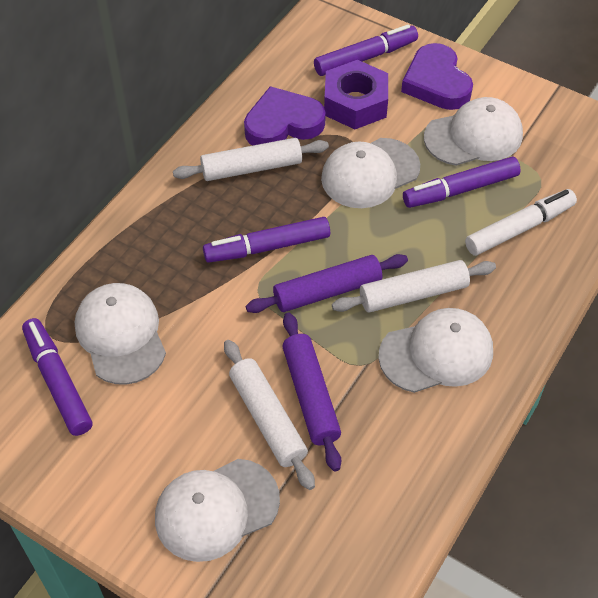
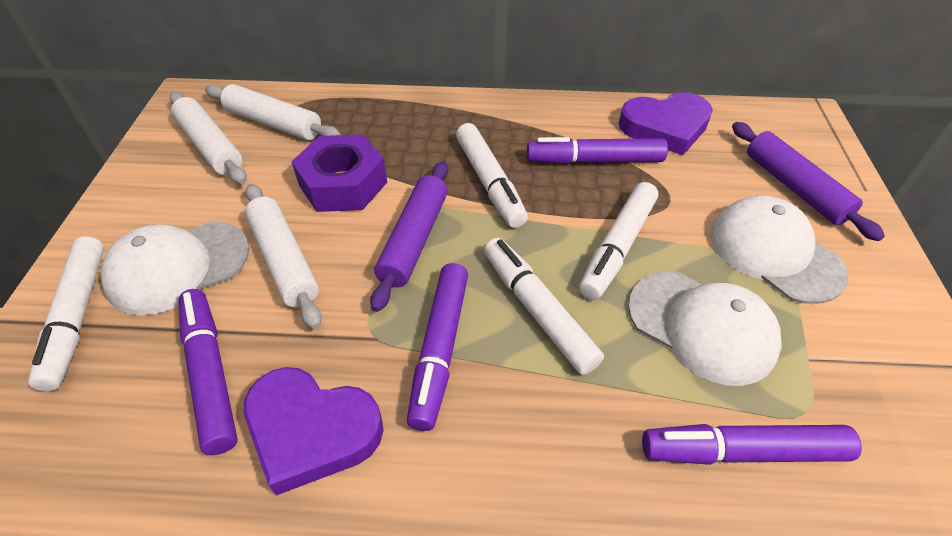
white cap: 5 -> 3
white marker: 1 -> 4

